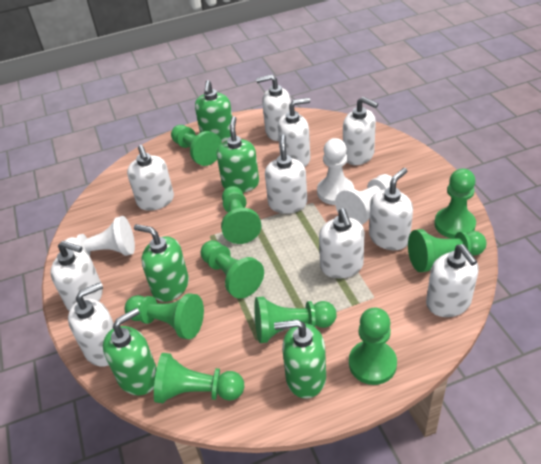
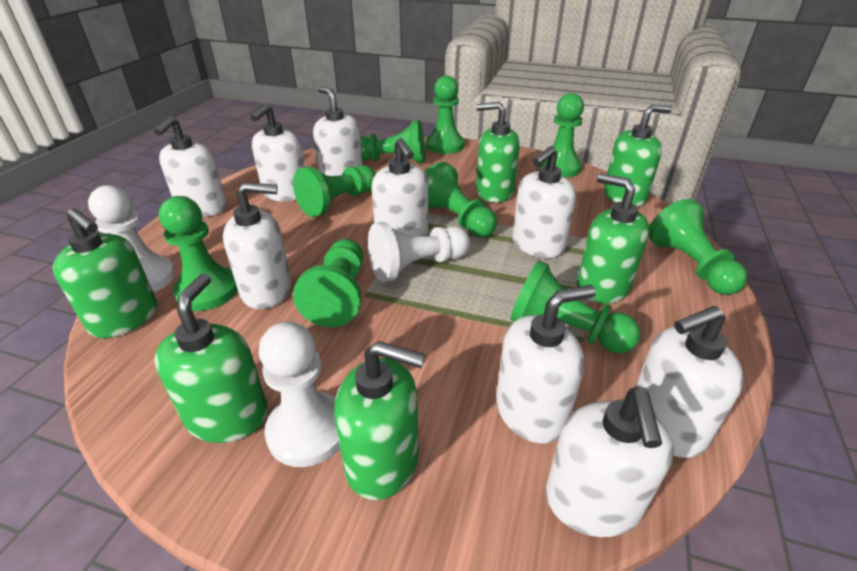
green soap dispenser: 5 -> 6
white soap dispenser: 10 -> 9

